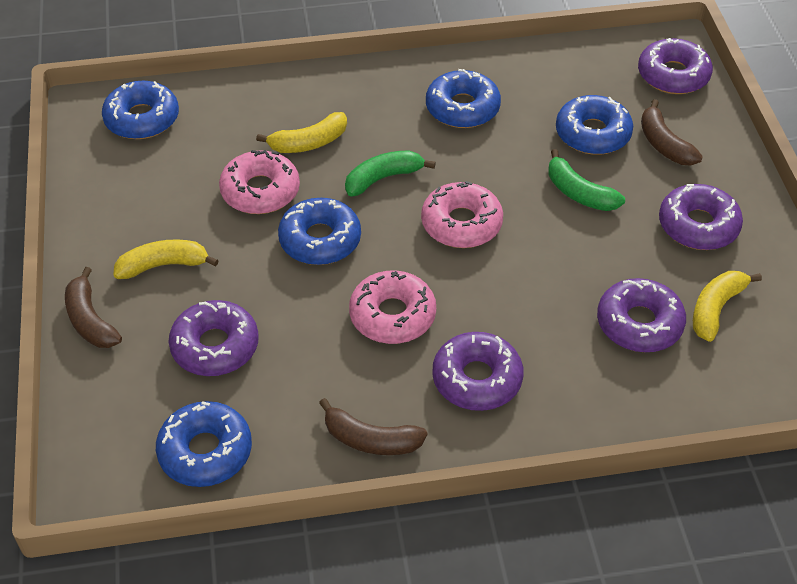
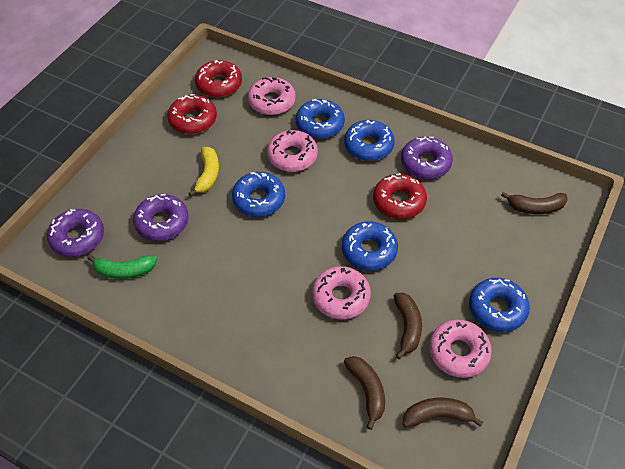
brown banana: 3 -> 4
green banana: 2 -> 1
pink donut: 3 -> 4
purple donut: 5 -> 3
red donut: 0 -> 3
yellow banana: 3 -> 1

